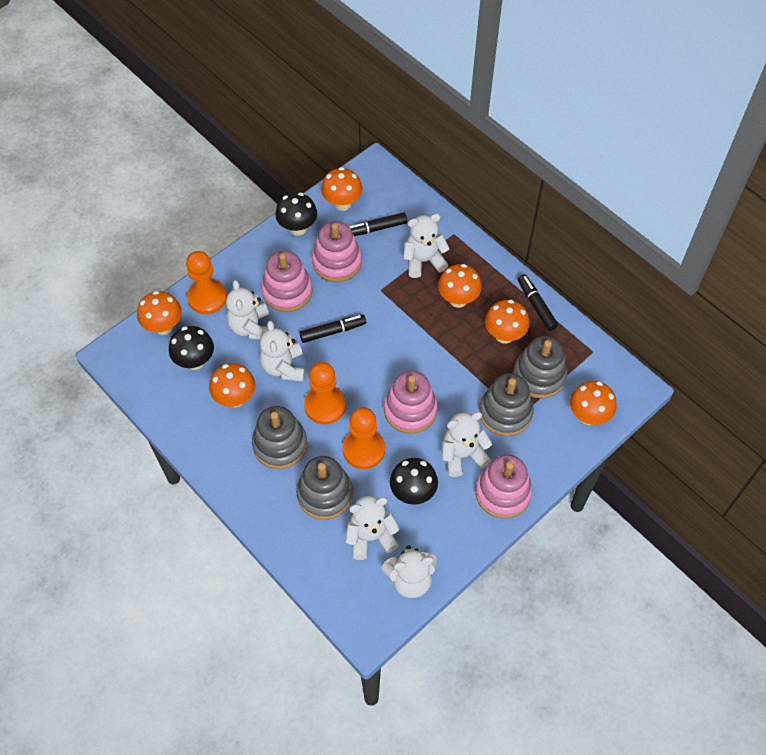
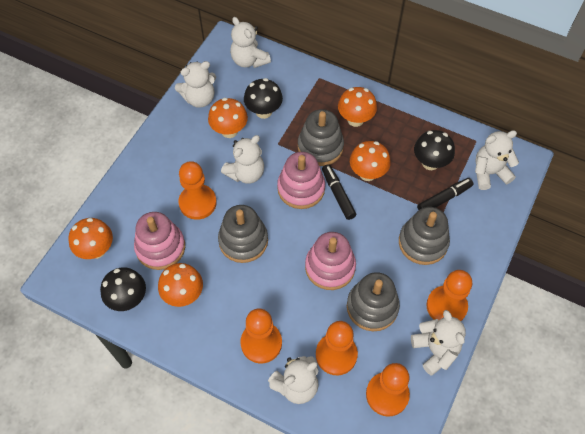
black marker: 3 -> 2
orange mushroom: 6 -> 5
orange pawn: 3 -> 5
pink stacking toy: 4 -> 3

